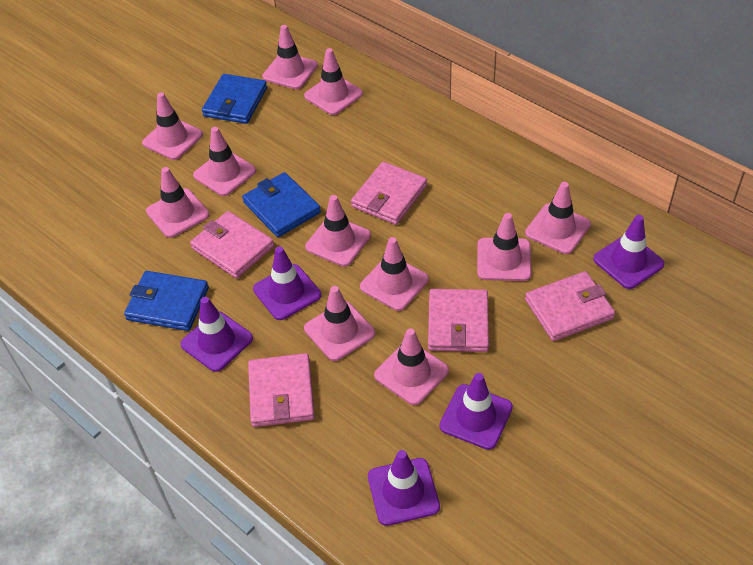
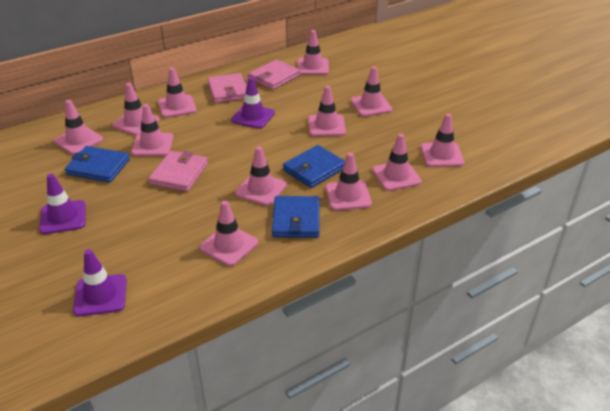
pink traffic cone: 11 -> 12
pink wallet: 5 -> 3
purple traffic cone: 5 -> 3

